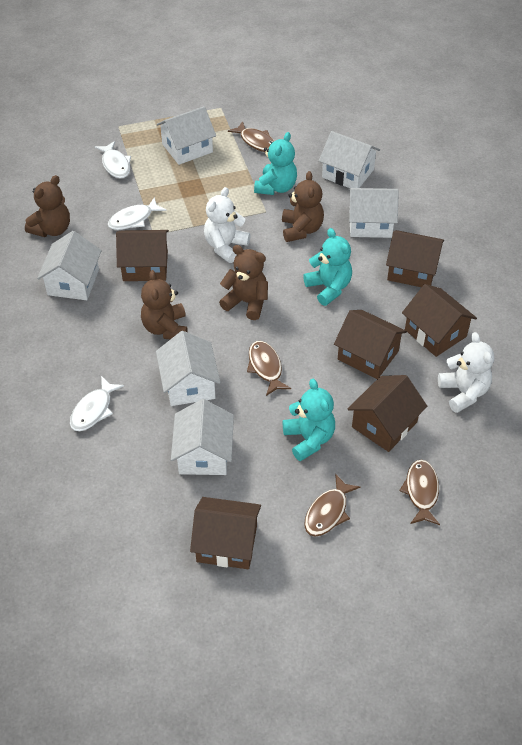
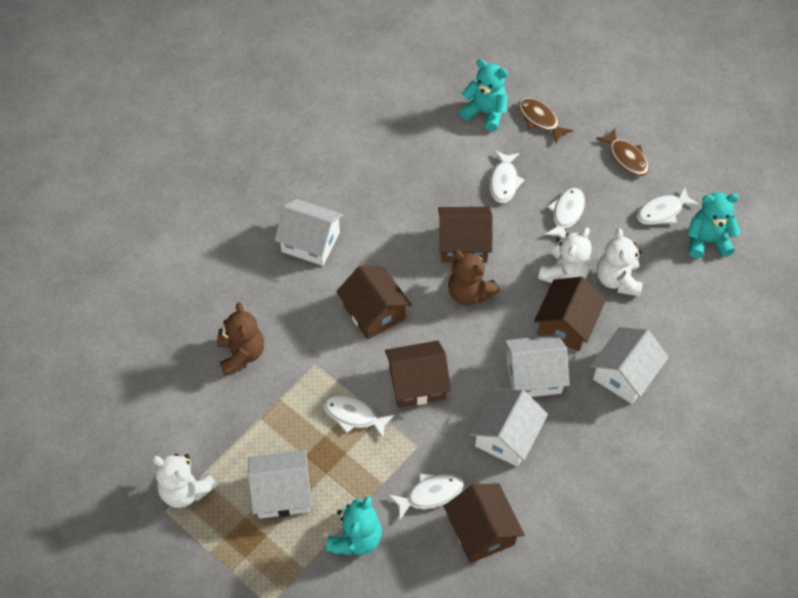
brown fish: 4 -> 2
brown house: 6 -> 5
brown teddy bear: 4 -> 2
white fish: 3 -> 5
white house: 6 -> 5
white teddy bear: 2 -> 3

